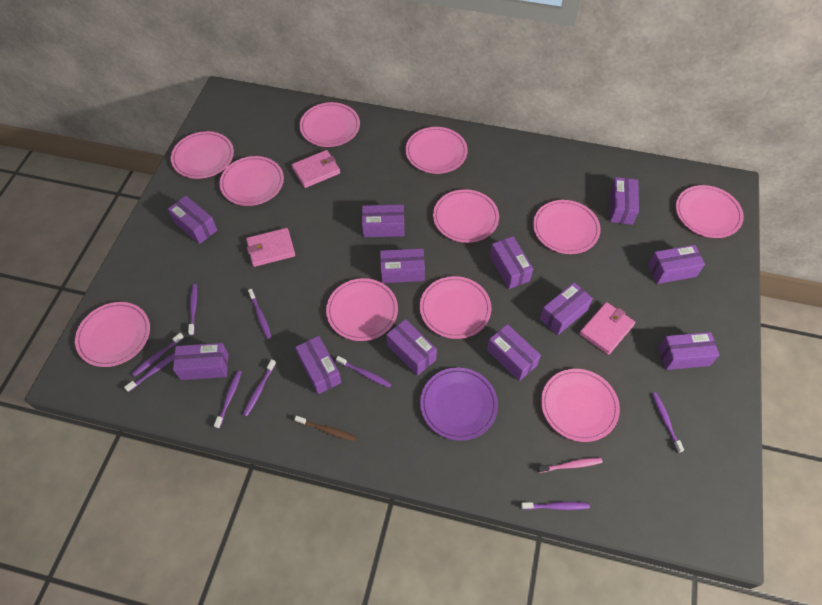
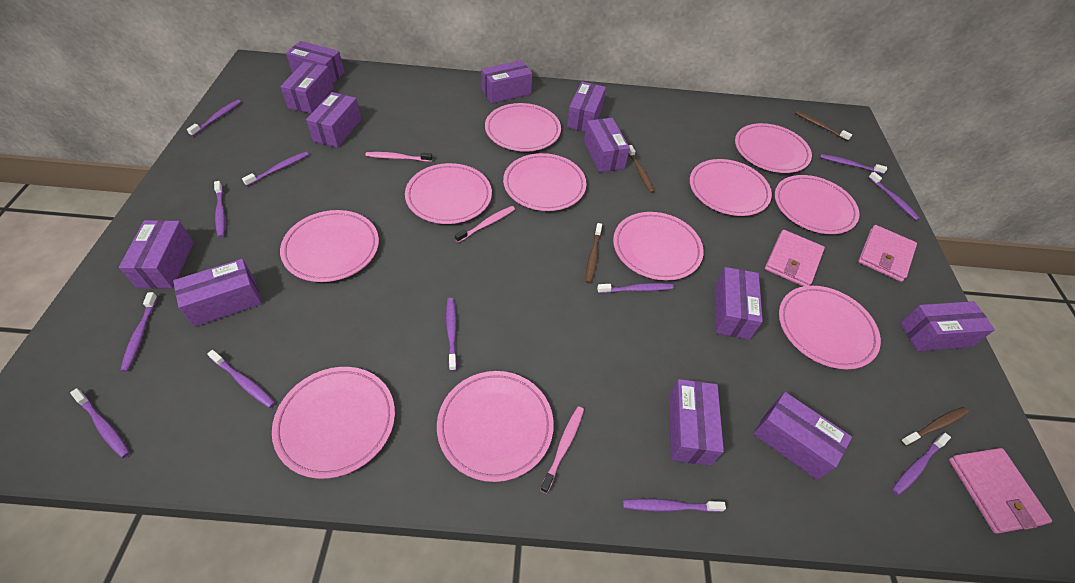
brown toothbrush: 1 -> 4
pink toothbrush: 1 -> 3
purple plate: 1 -> 0
purple toothbrush: 9 -> 12

